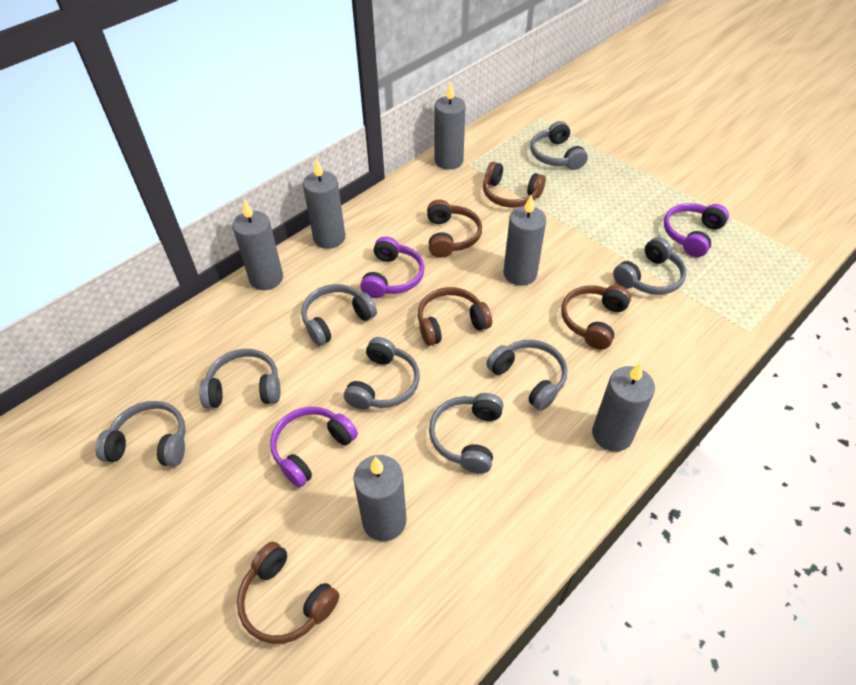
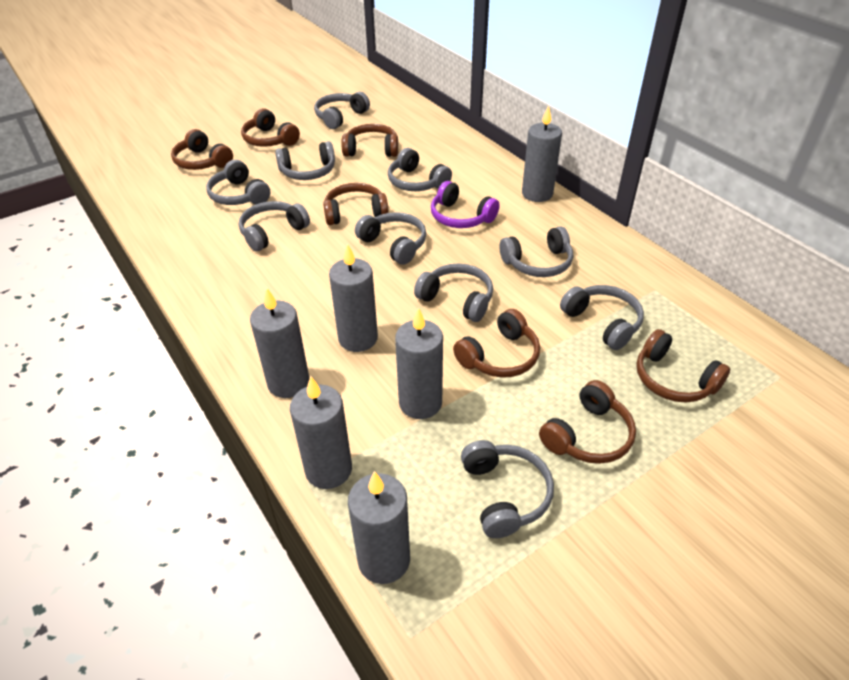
brown headphones: 5 -> 7
grey headphones: 8 -> 10
purple headphones: 3 -> 1

